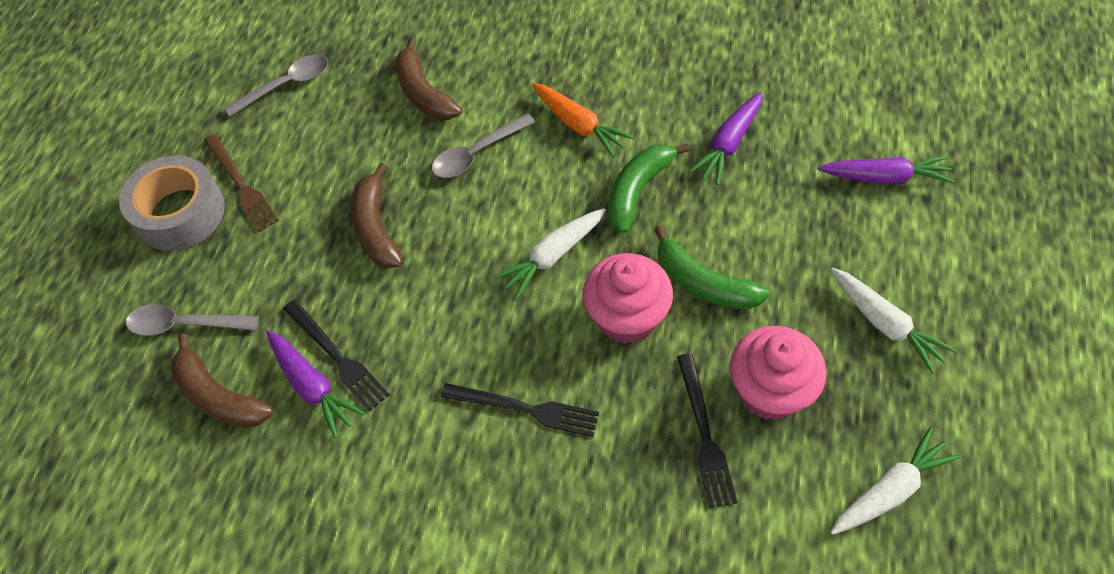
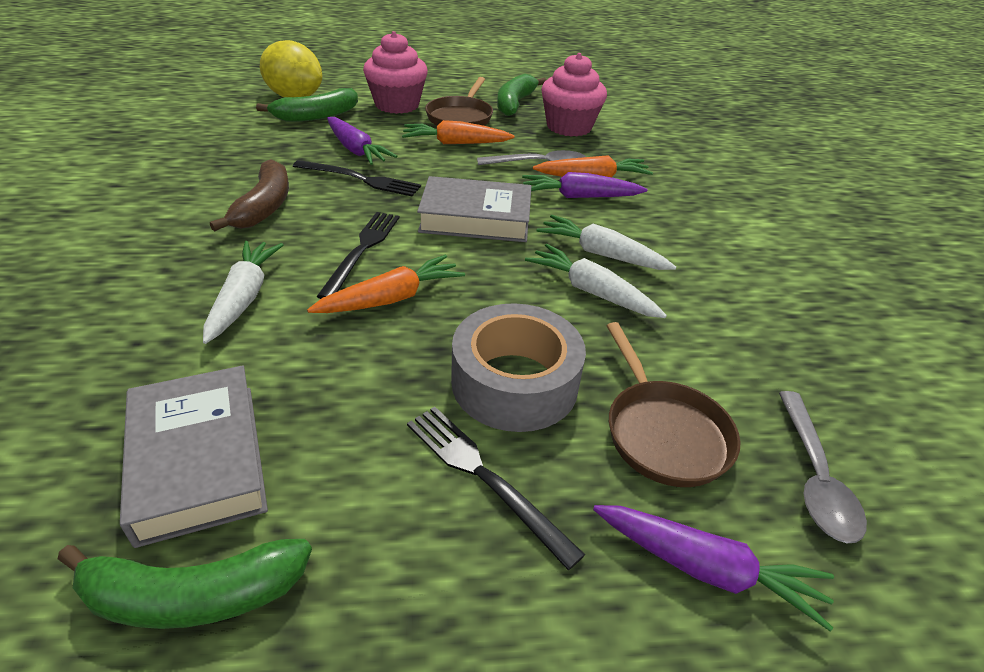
brown banana: 3 -> 1
brown fork: 1 -> 0
brown pan: 0 -> 2
green banana: 2 -> 3
grey book: 0 -> 2
grey spoon: 3 -> 2
orange carrot: 1 -> 3
yellow lemon: 0 -> 1

